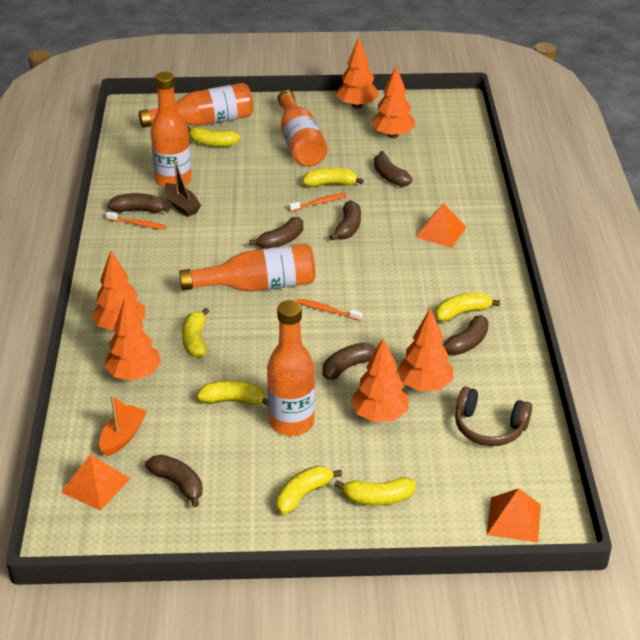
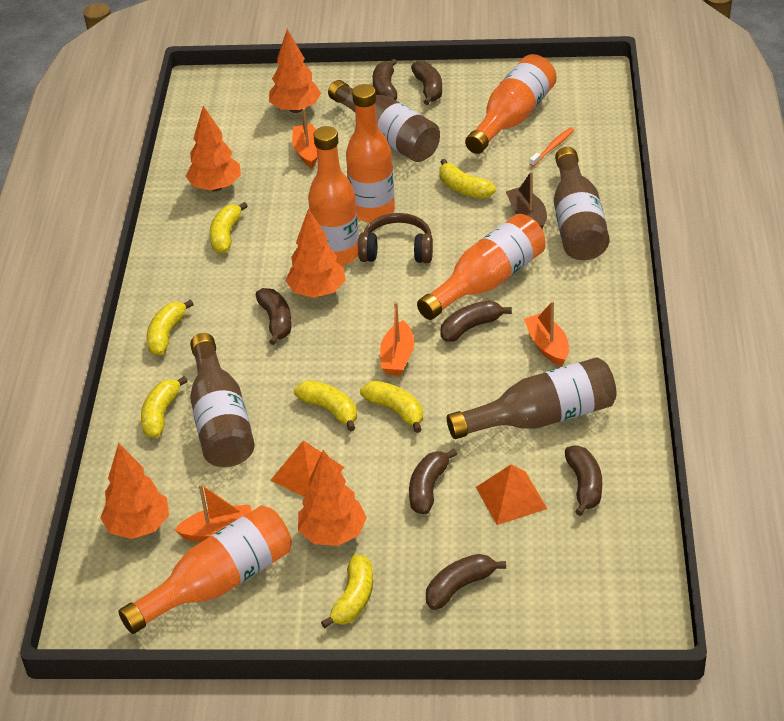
brown bottle: 0 -> 4
orange boat: 1 -> 4
orange pyramid: 3 -> 2
orange toothbrush: 3 -> 1
orange tree: 6 -> 5

